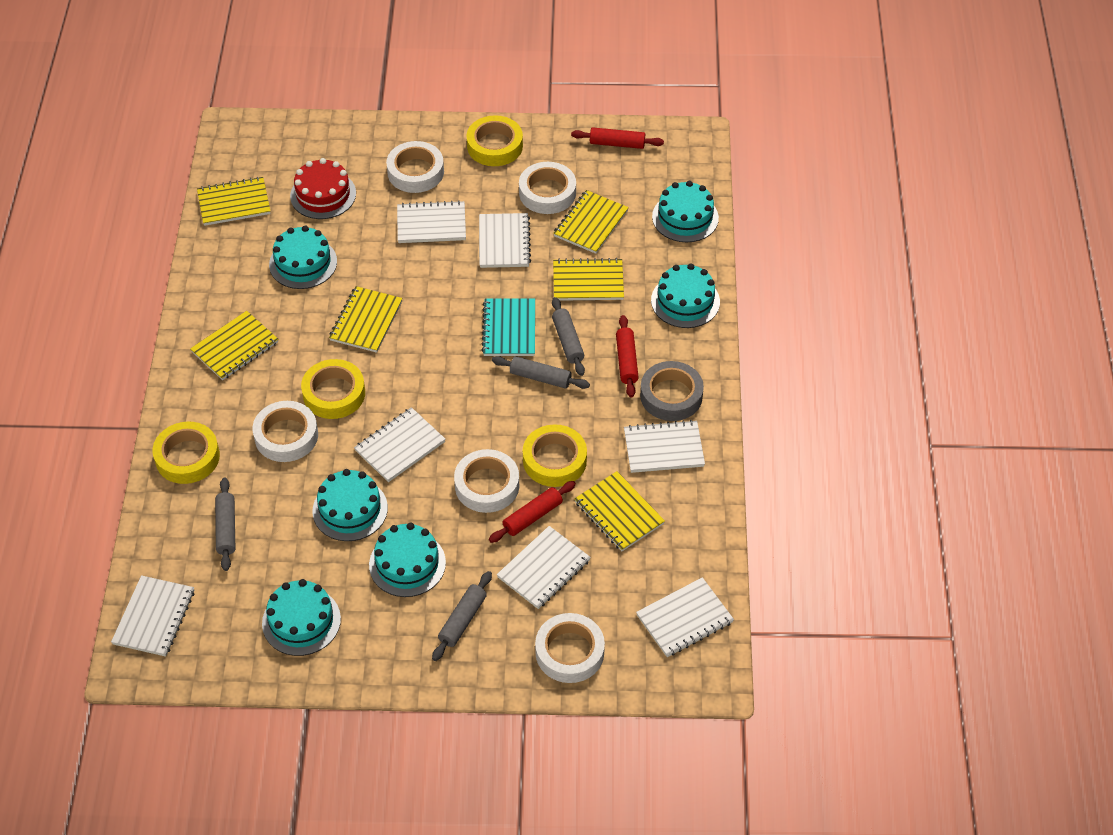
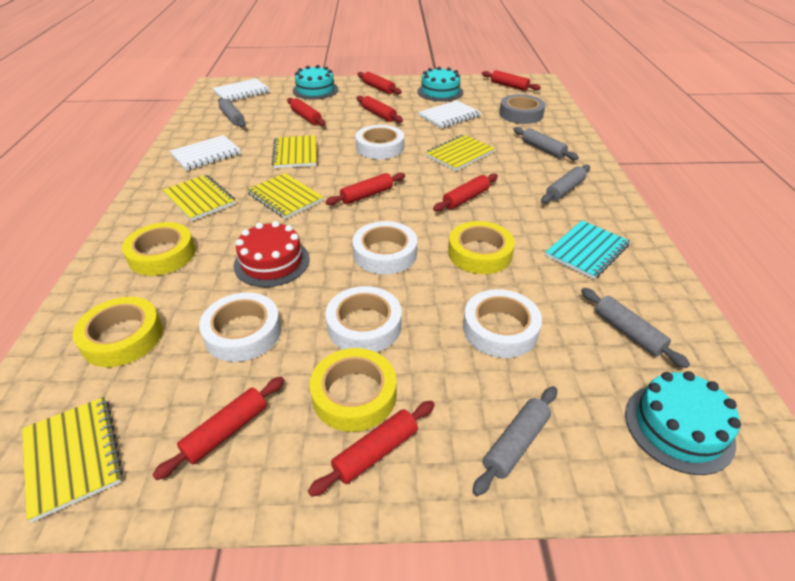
grey rolling pin: 4 -> 5
red rolling pin: 3 -> 8
turquoise cake: 6 -> 3
white notebook: 7 -> 3
yellow notebook: 6 -> 5

